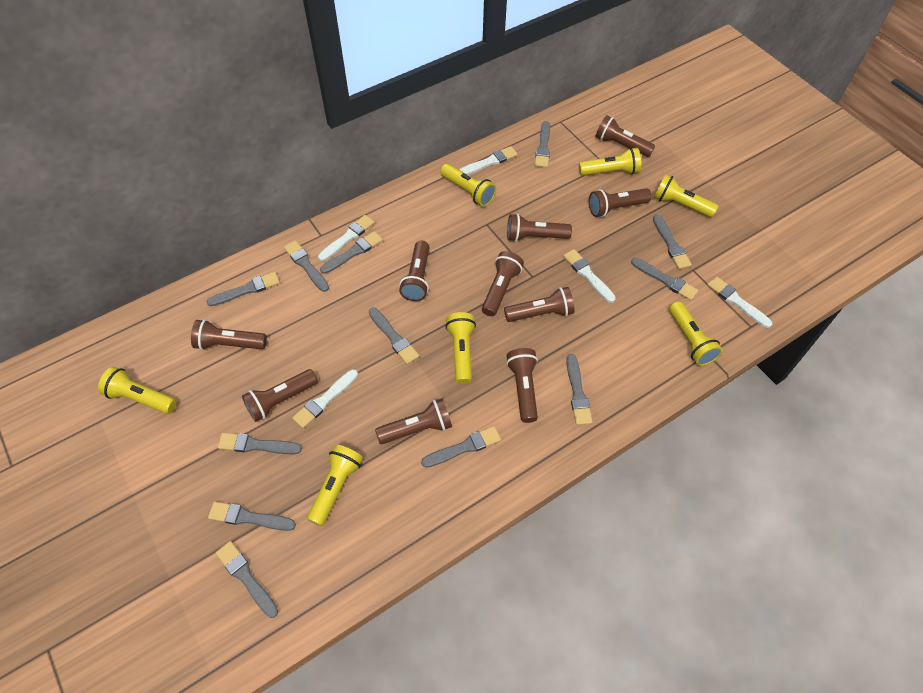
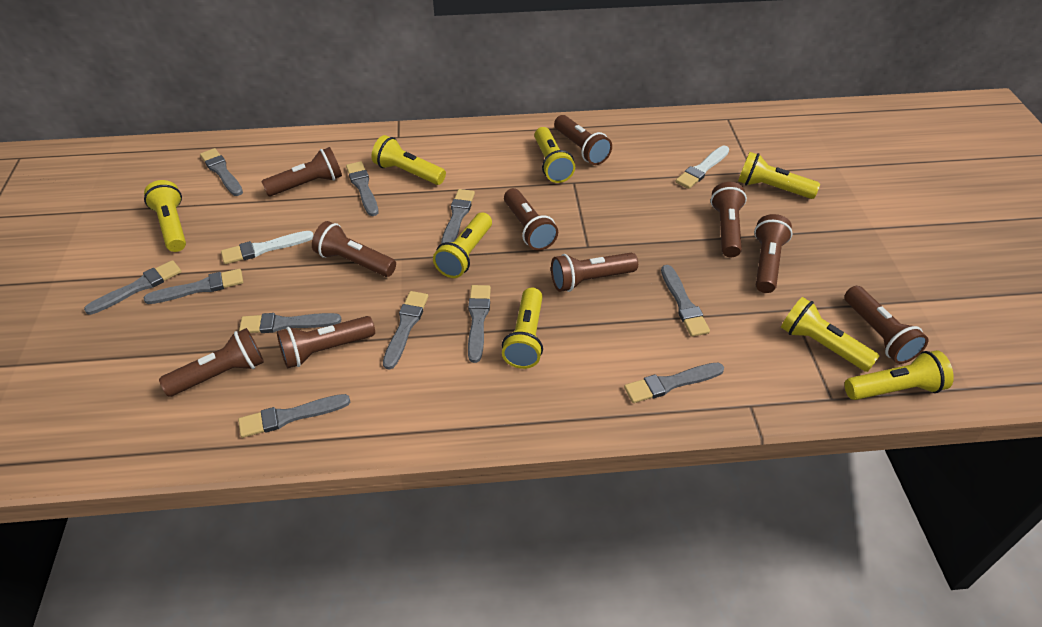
grey brush: 12 -> 11
white brush: 5 -> 2
yellow flashlight: 7 -> 8

